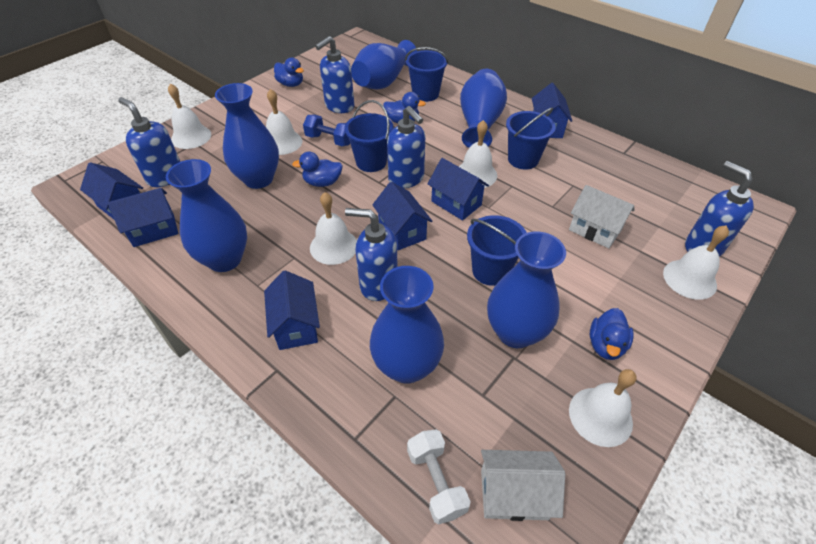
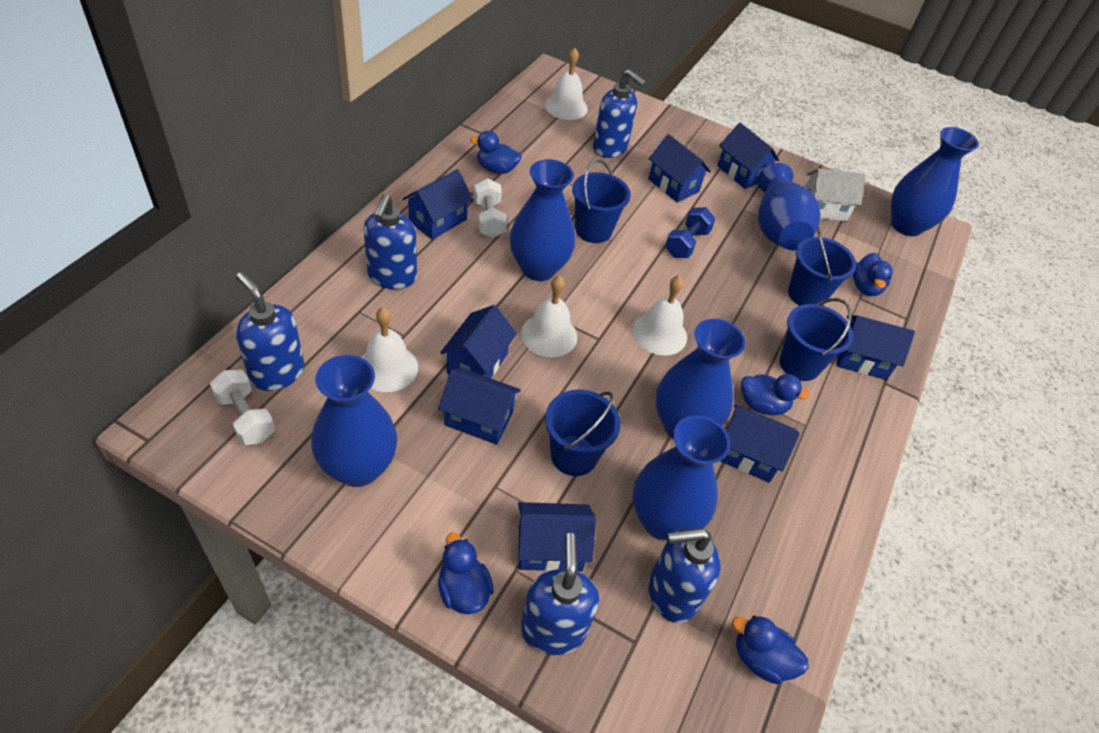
blue duck: 4 -> 5
blue house: 6 -> 8
white bell: 6 -> 4
white dumbbell: 1 -> 2
white house: 2 -> 1

